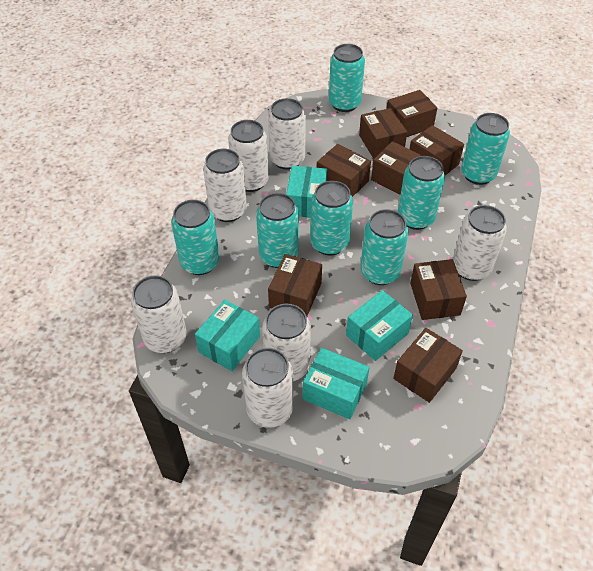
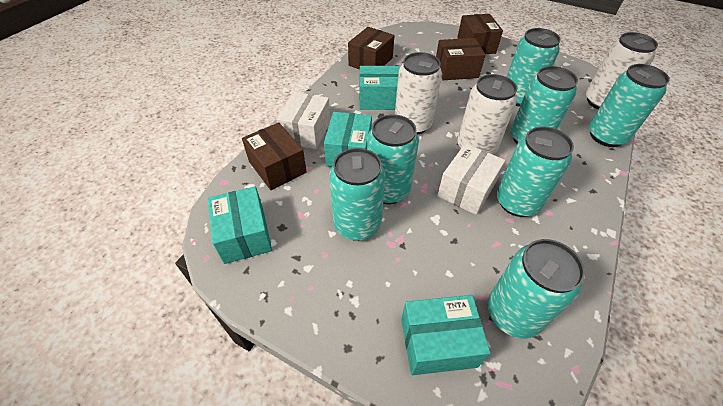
brown box: 8 -> 4
white box: 0 -> 2
white can: 7 -> 3

